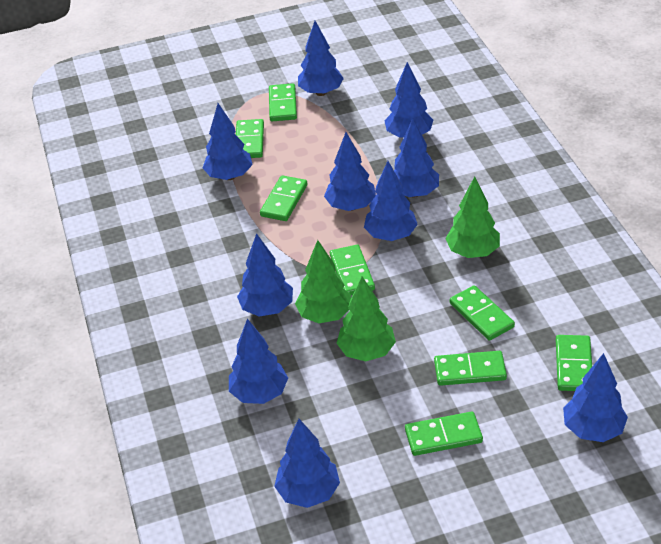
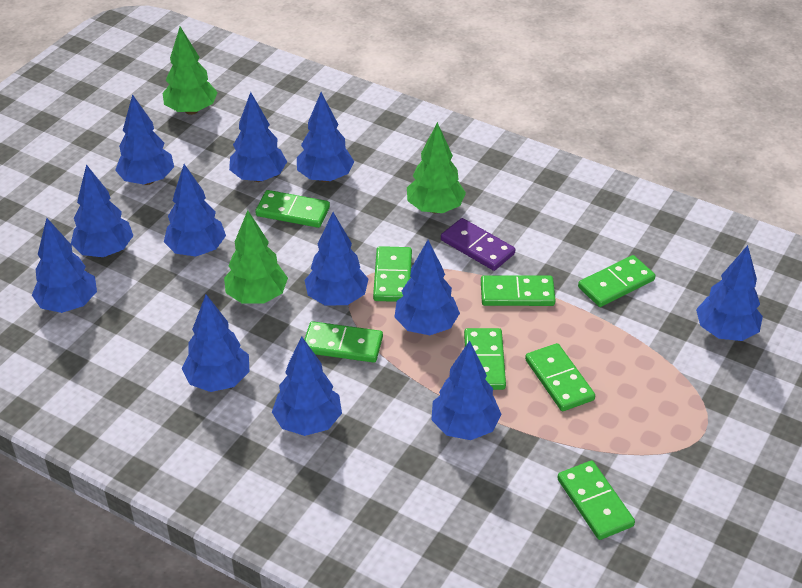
blue tree: 10 -> 12
purple domino: 0 -> 1

